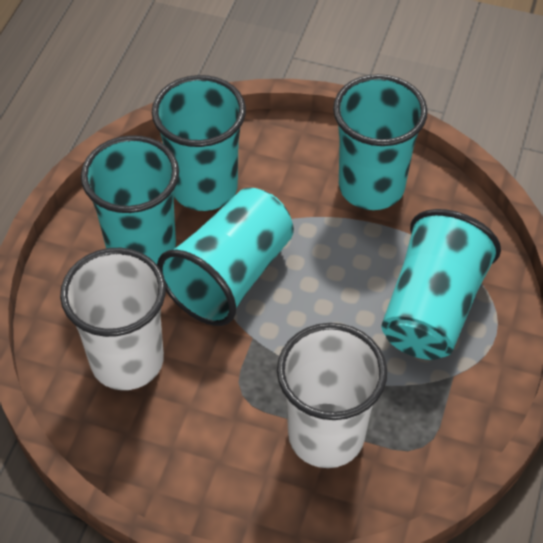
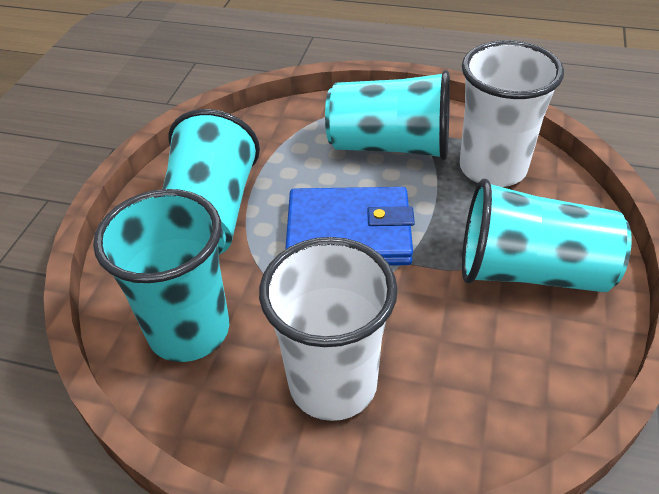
blue wallet: 0 -> 1
turquoise cup: 5 -> 4

